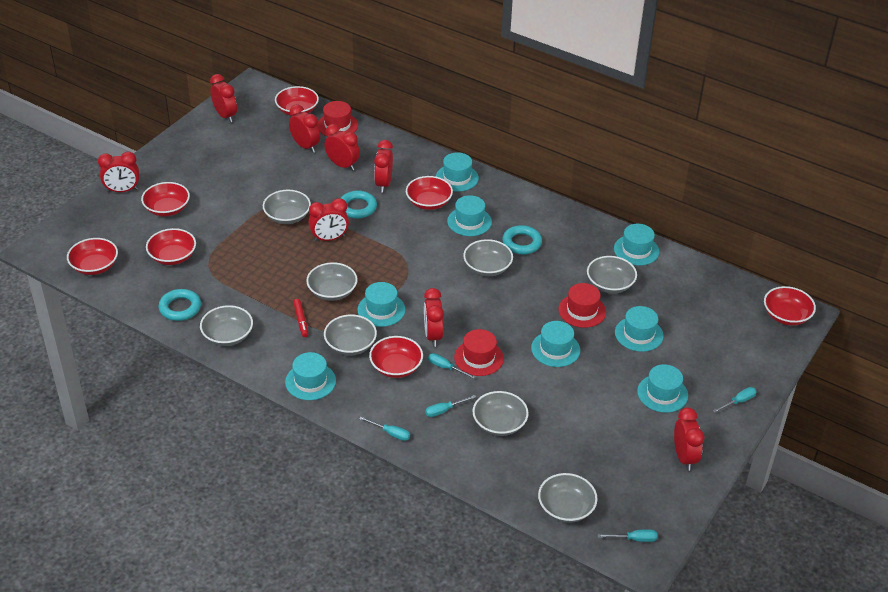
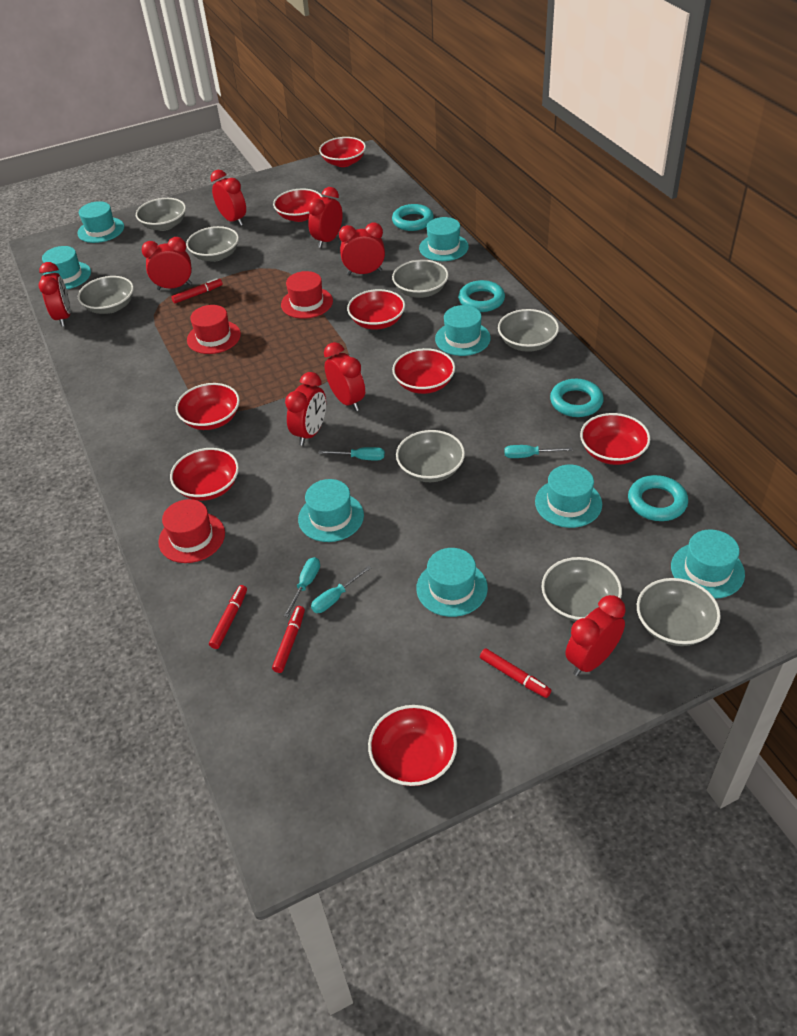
red bowl: 7 -> 8
red marker: 1 -> 4
turquoise ring: 3 -> 4
turquoise screwdriver: 5 -> 4

